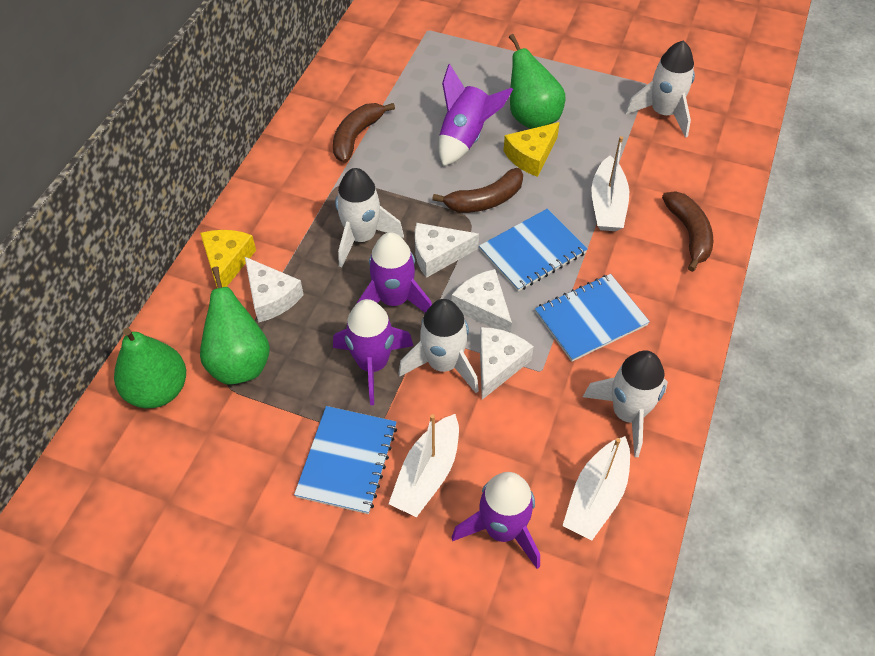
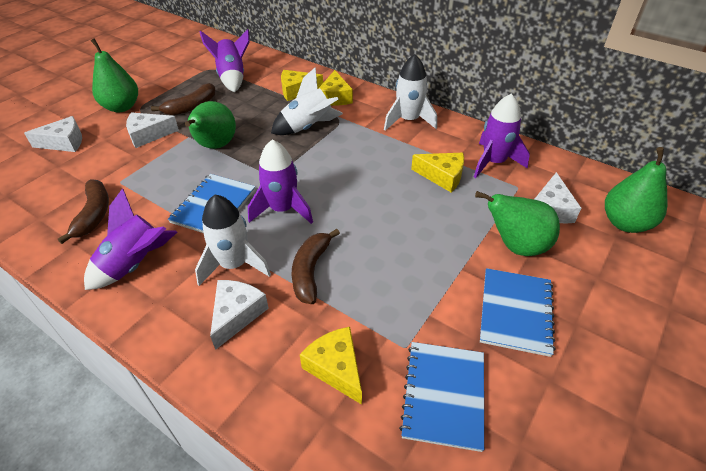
green pear: 3 -> 4
white boat: 3 -> 0
white rocket: 4 -> 3
yellow cheese: 2 -> 4

